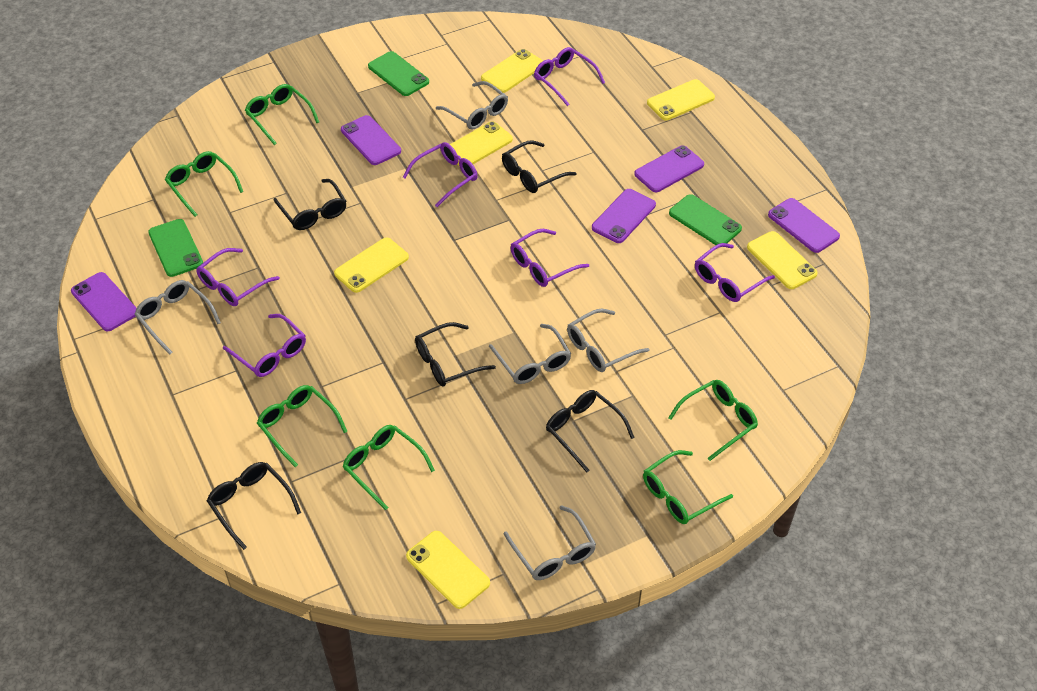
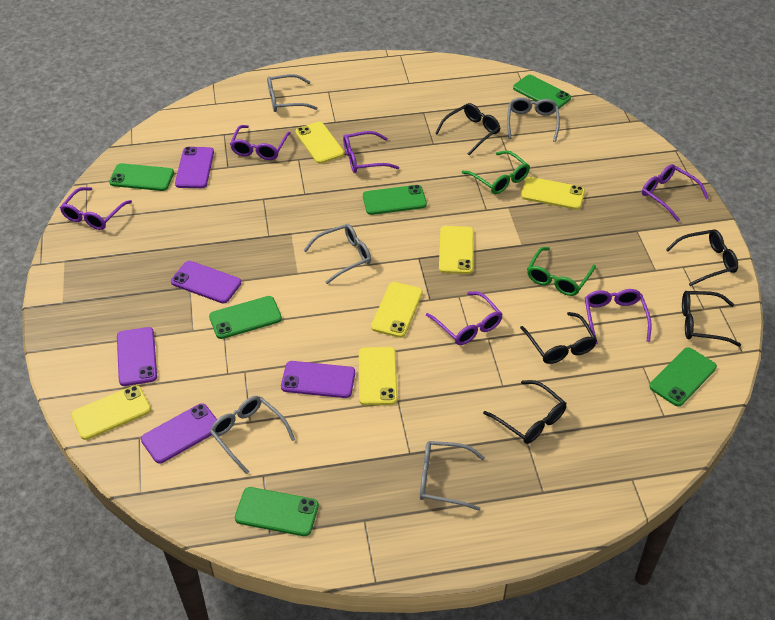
green glasses: 6 -> 2
green phone: 3 -> 6

